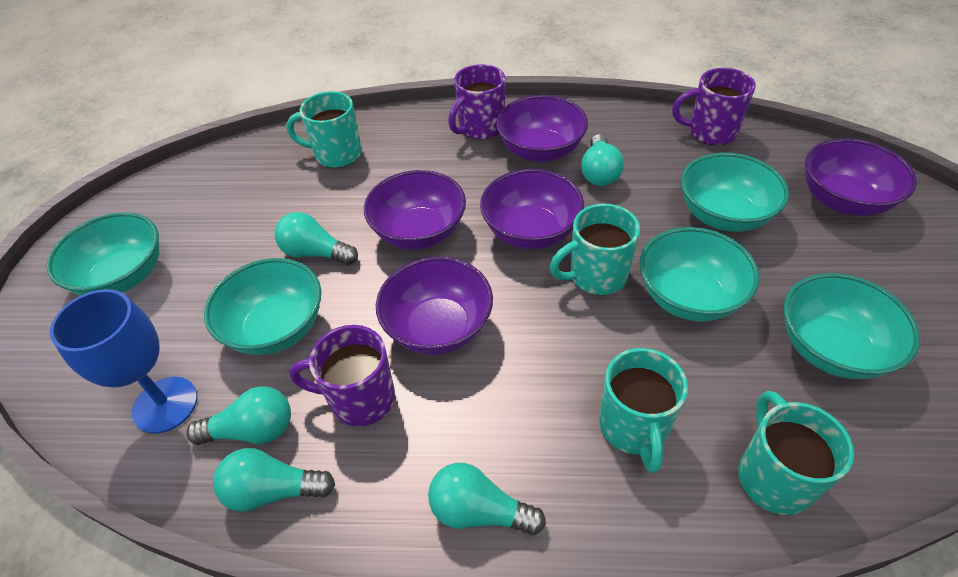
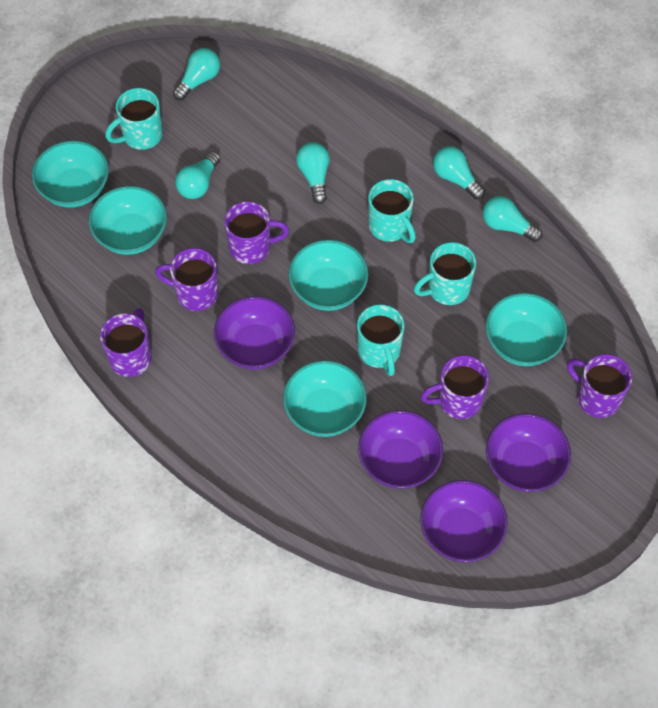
blue goblet: 1 -> 0
purple bowl: 5 -> 4
purple mug: 3 -> 5

